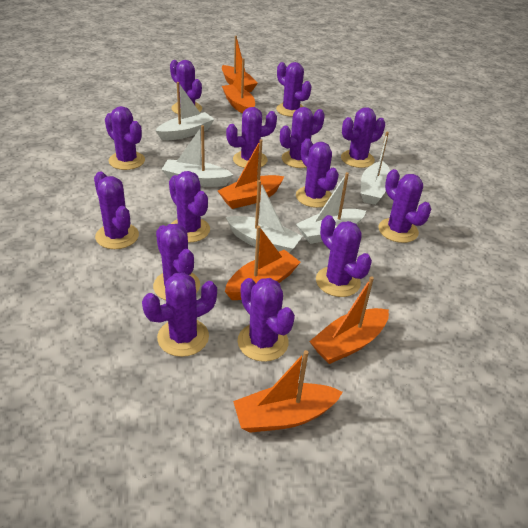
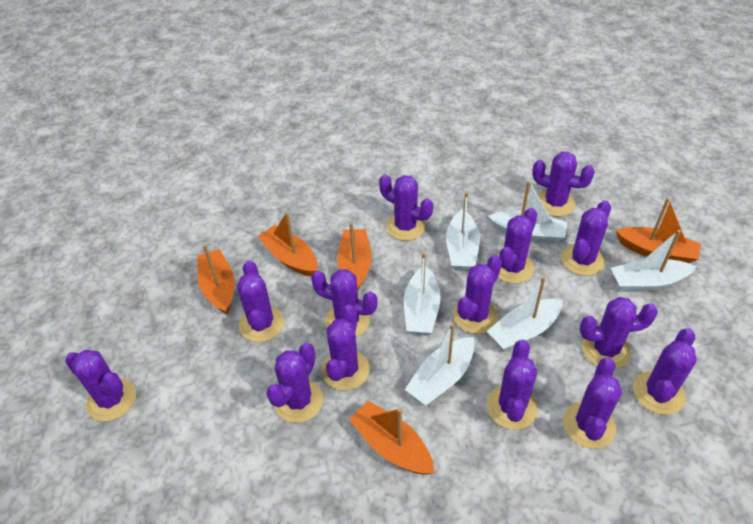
orange boat: 6 -> 5
white boat: 5 -> 6

